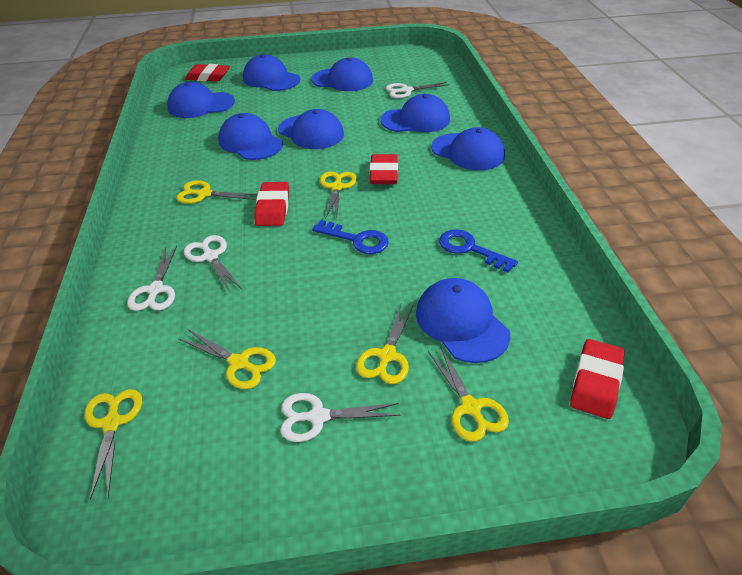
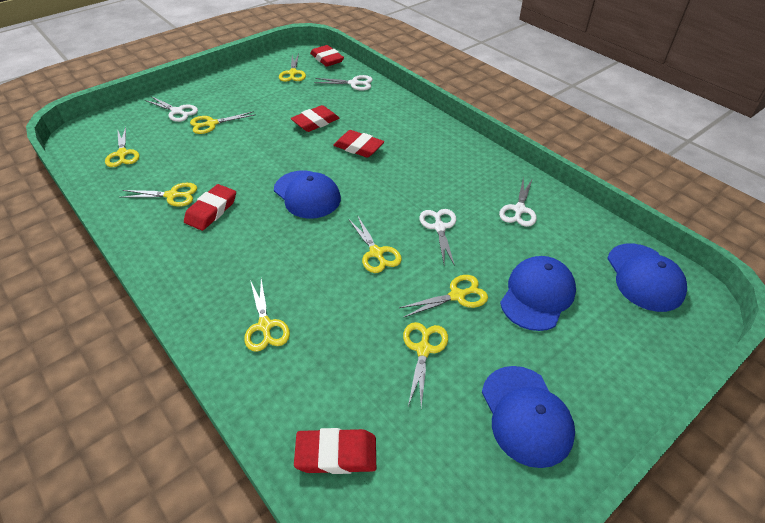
blue cap: 8 -> 4
blue key: 2 -> 0
red eraser: 4 -> 5
yellow scissors: 6 -> 8

